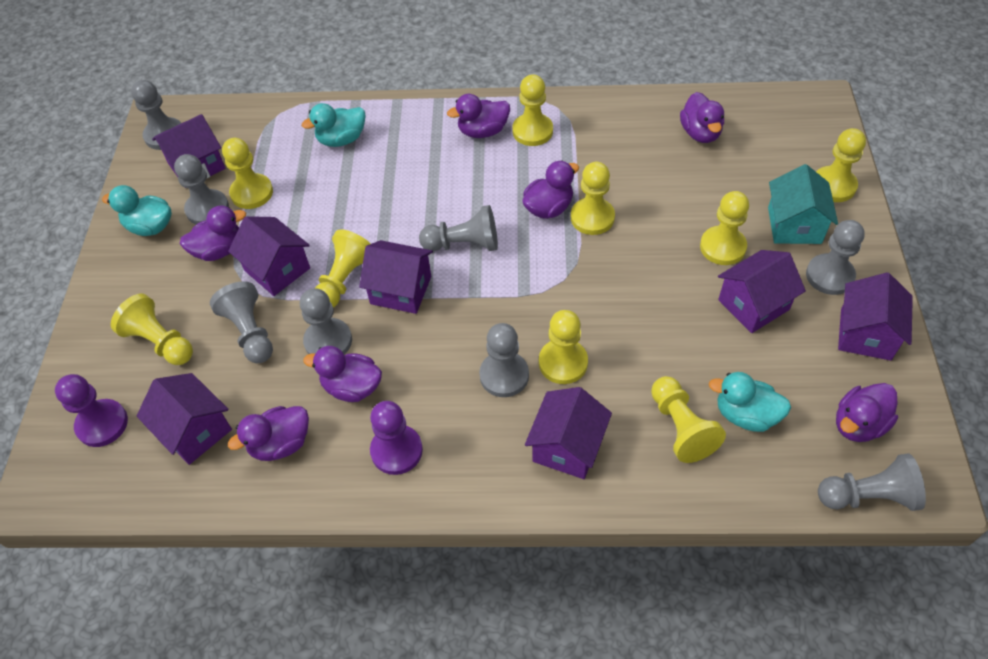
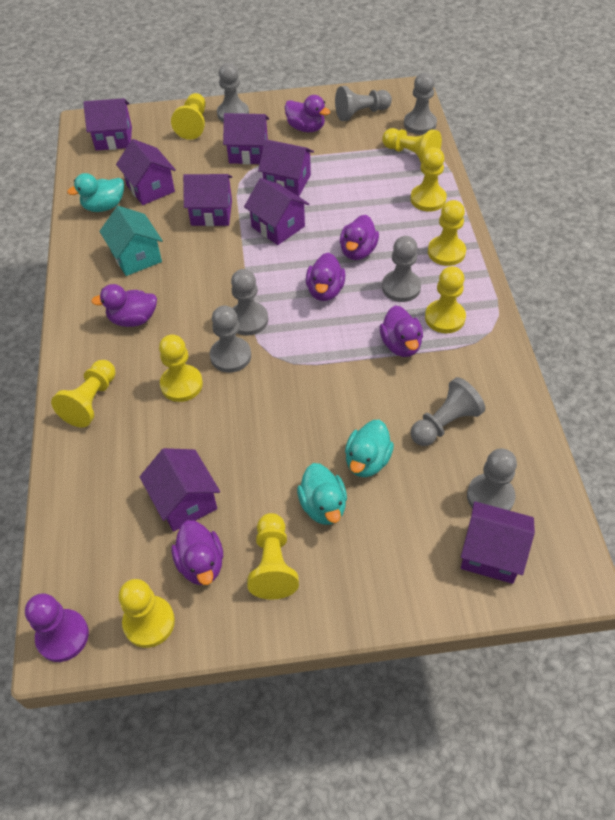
purple duck: 7 -> 6
purple house: 7 -> 8
purple pawn: 2 -> 1

